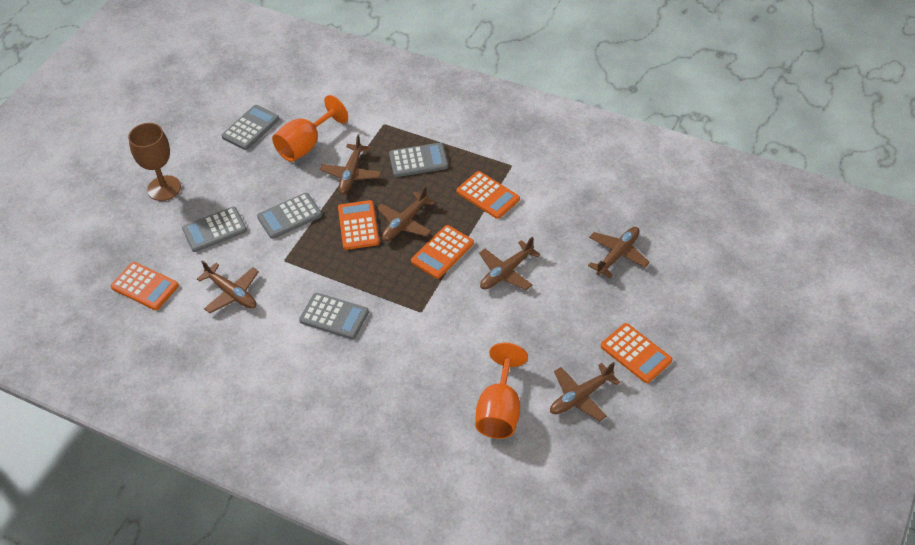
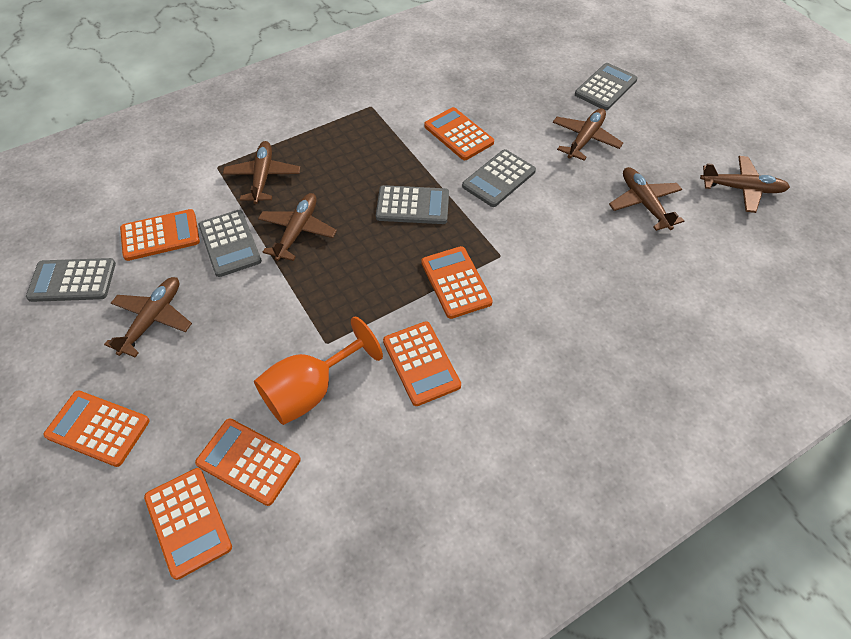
brown goblet: 1 -> 0
orange calculator: 5 -> 7
orange goblet: 2 -> 1

